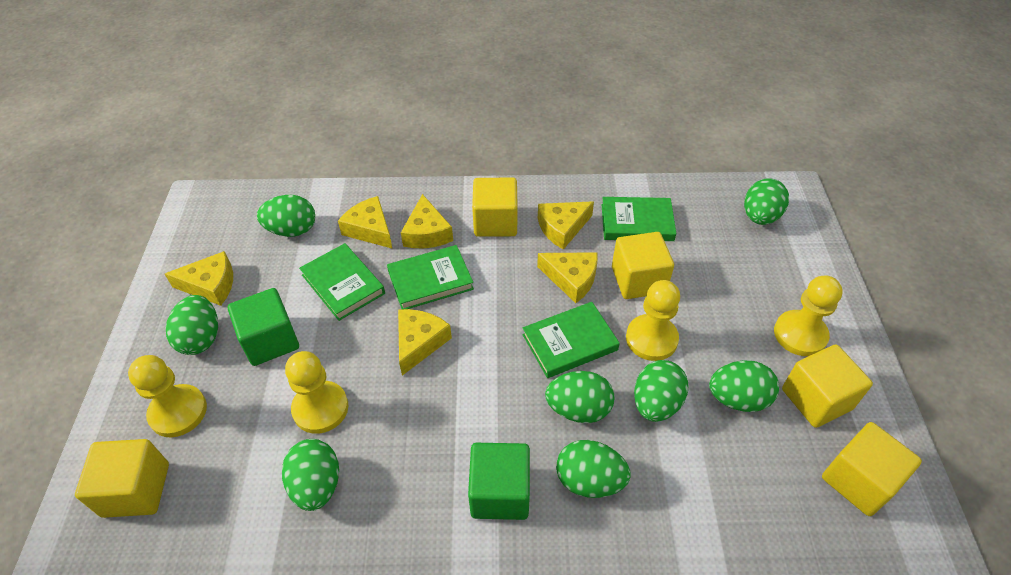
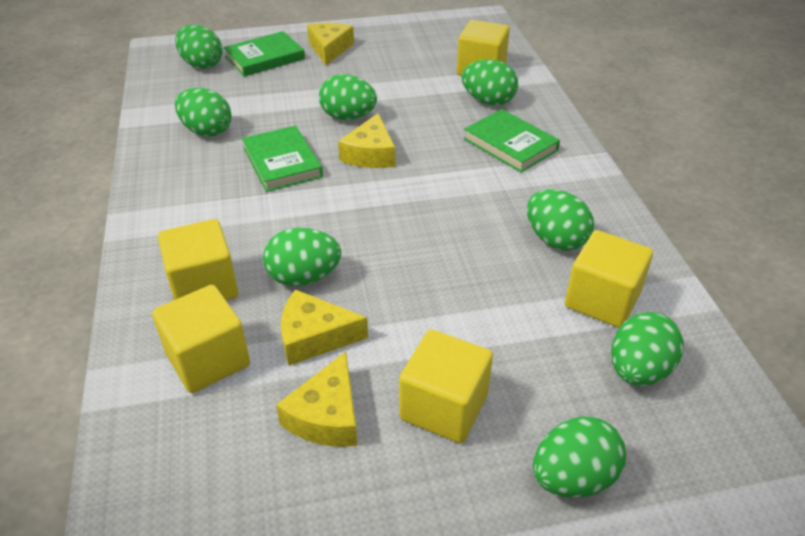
green book: 4 -> 3
green cube: 2 -> 0
yellow cheese: 6 -> 4
yellow pawn: 4 -> 0

